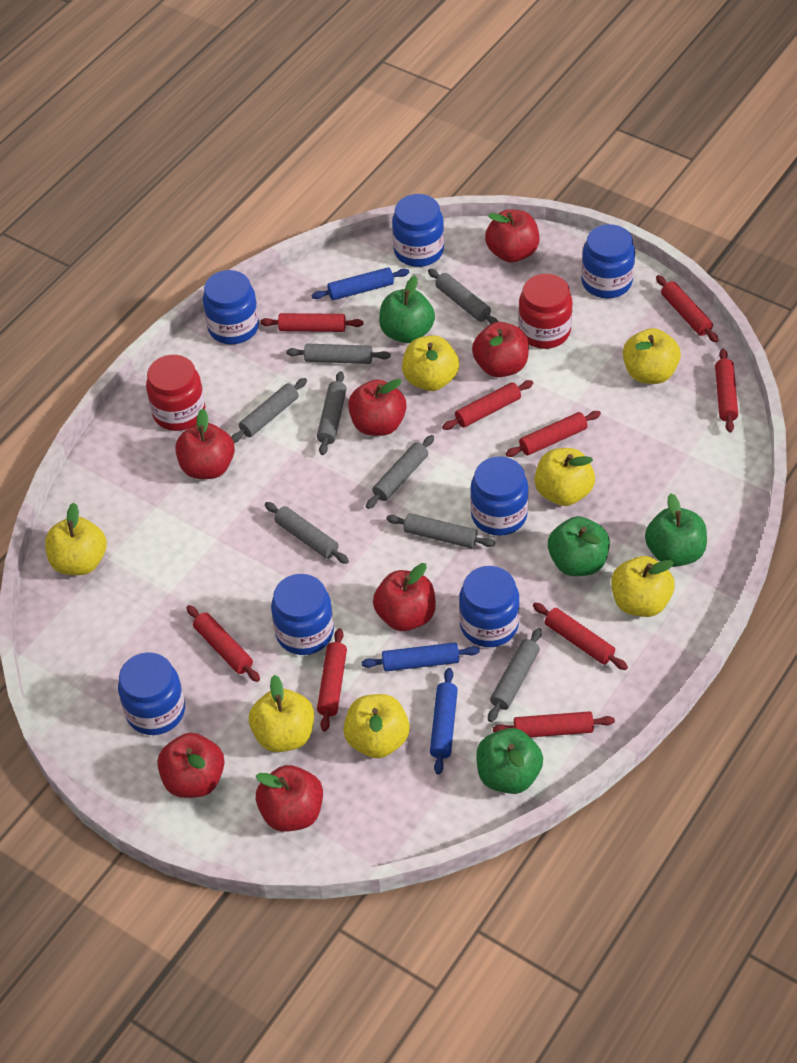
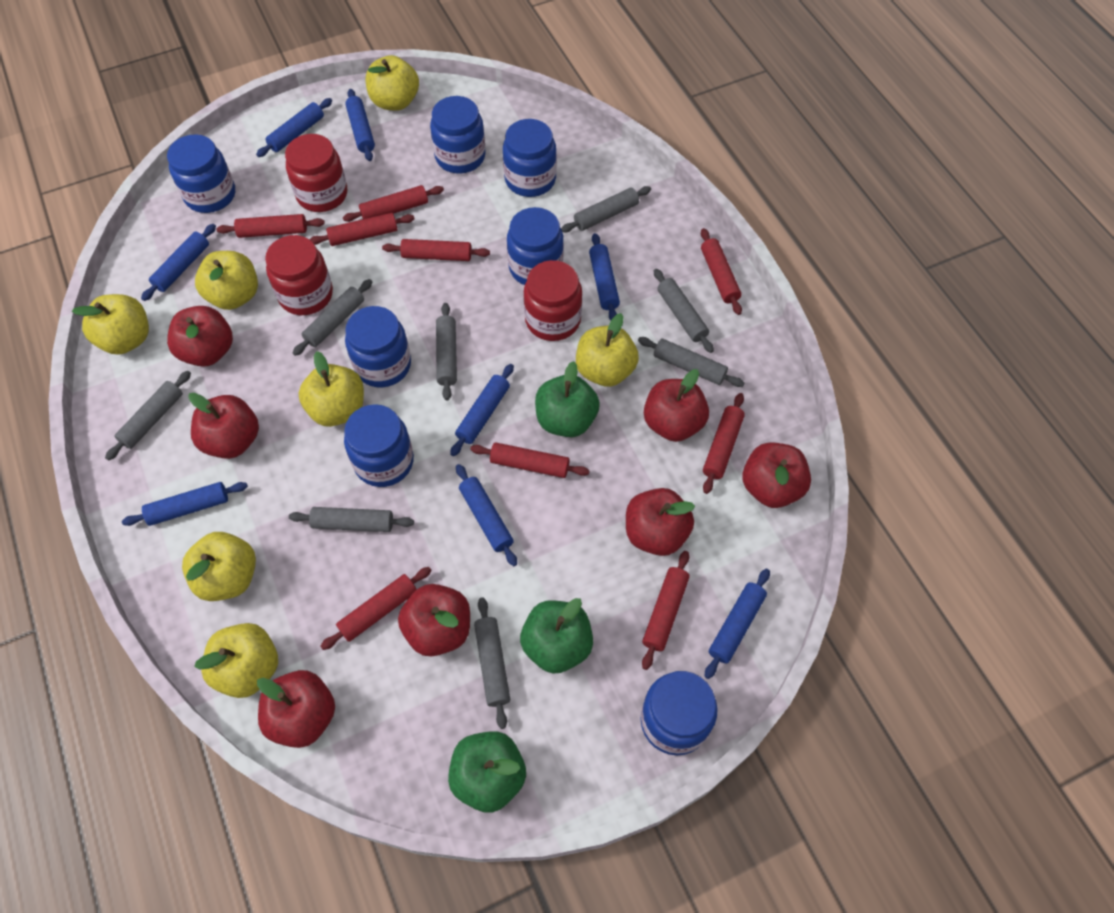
blue rolling pin: 3 -> 8
green apple: 4 -> 3
red jar: 2 -> 3

